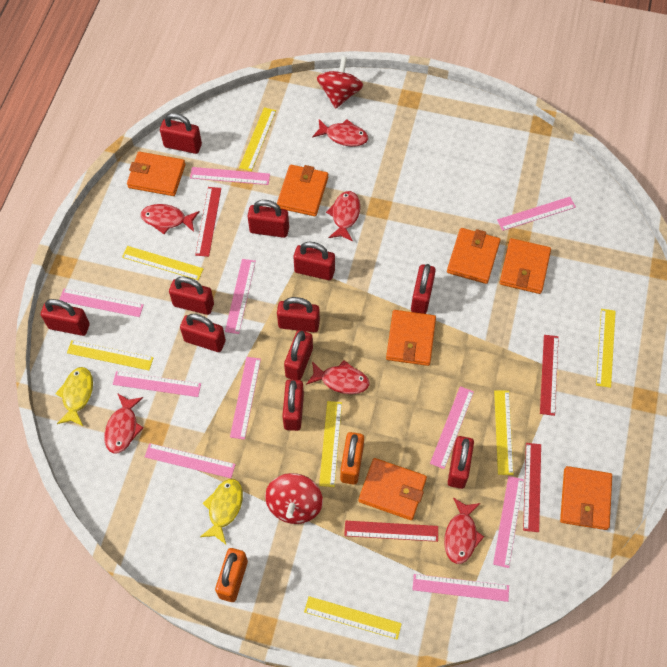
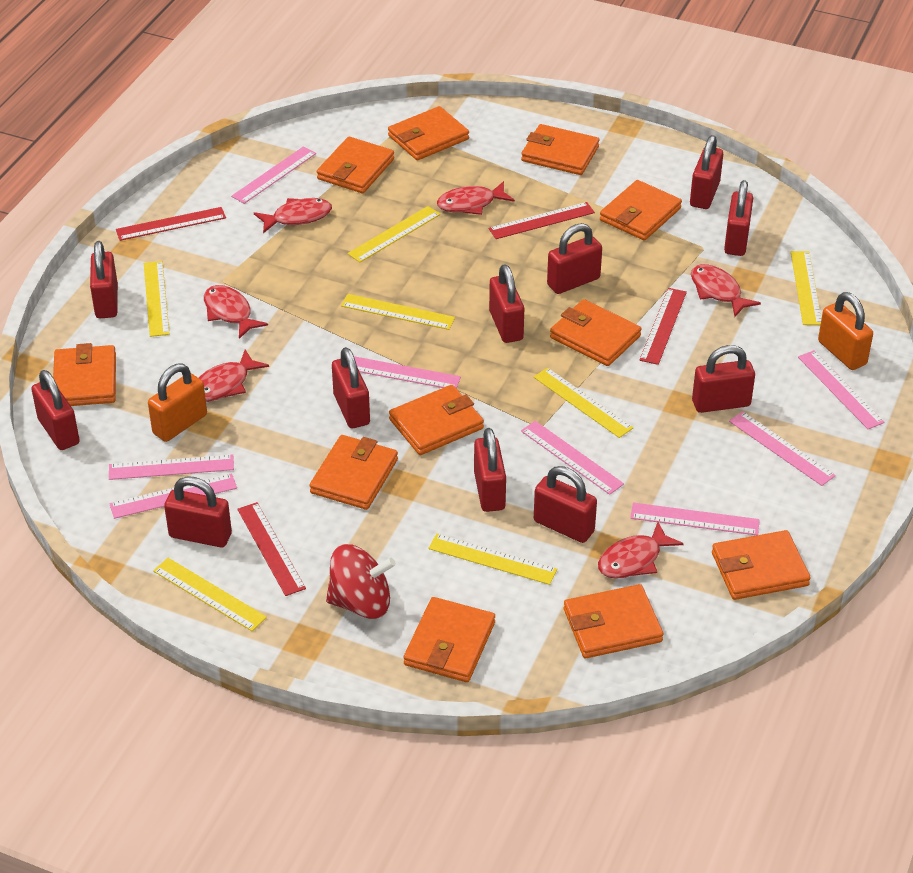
orange wallet: 7 -> 11
pink ruler: 10 -> 8
red spinning top: 2 -> 1
yellow fish: 2 -> 0

